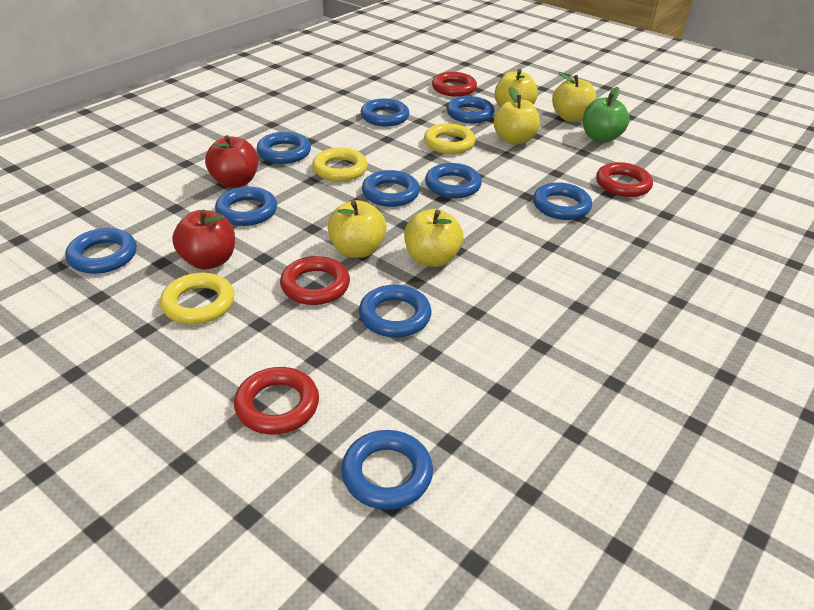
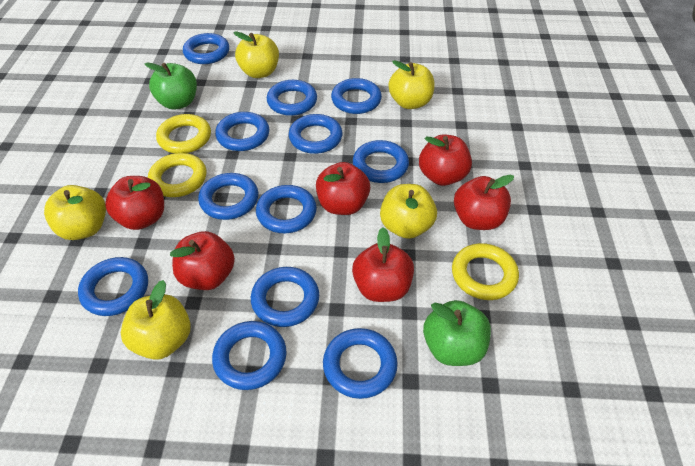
blue ring: 10 -> 12
green apple: 1 -> 2
red apple: 2 -> 6
red ring: 4 -> 0

